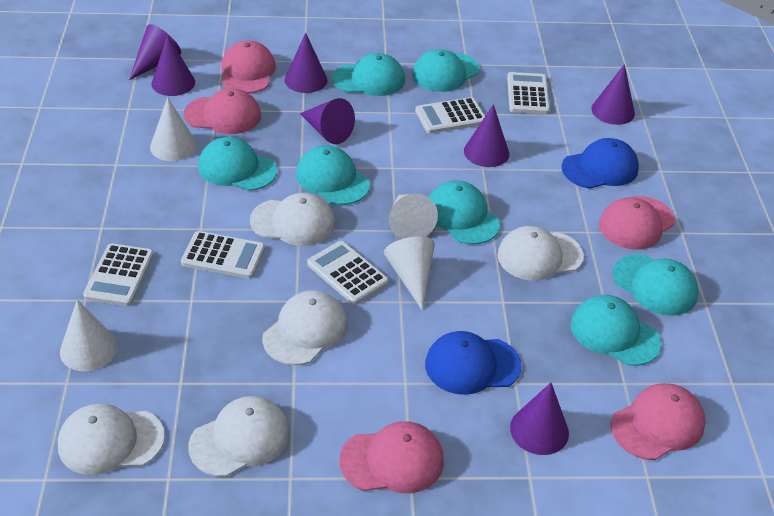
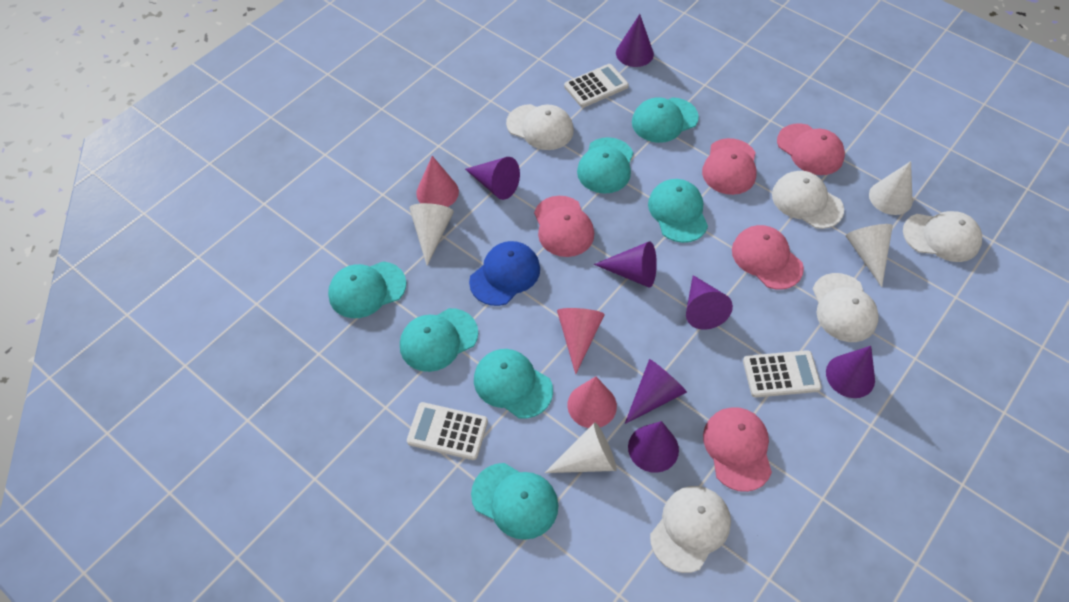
blue cap: 2 -> 1
pink cone: 0 -> 3
white calculator: 5 -> 3

